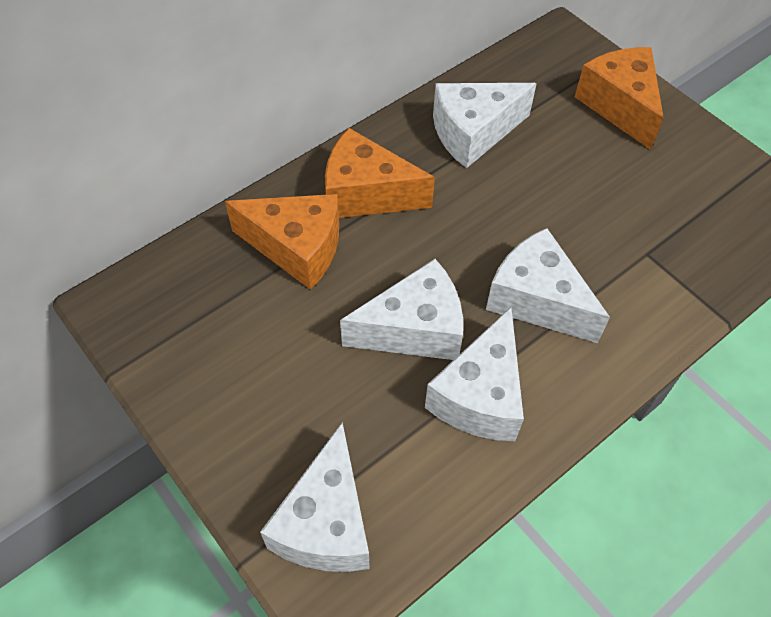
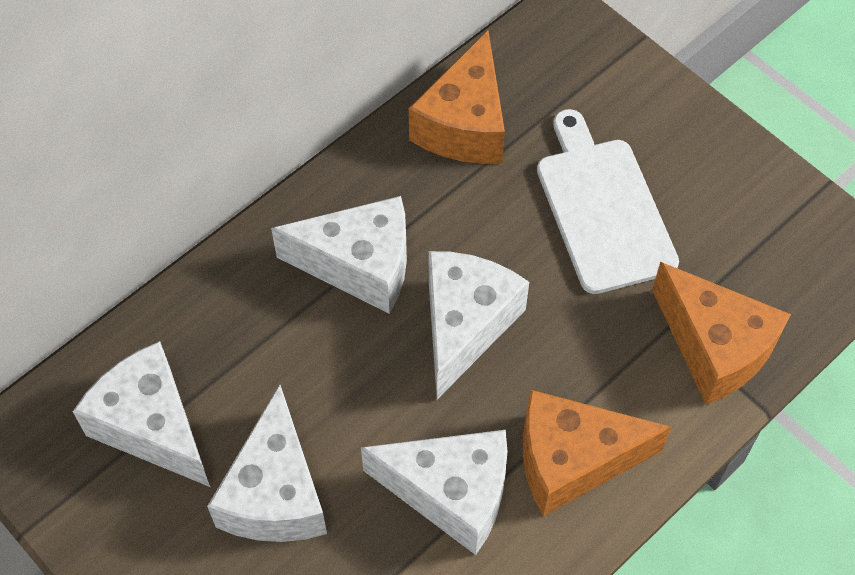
white cutting board: 0 -> 1

